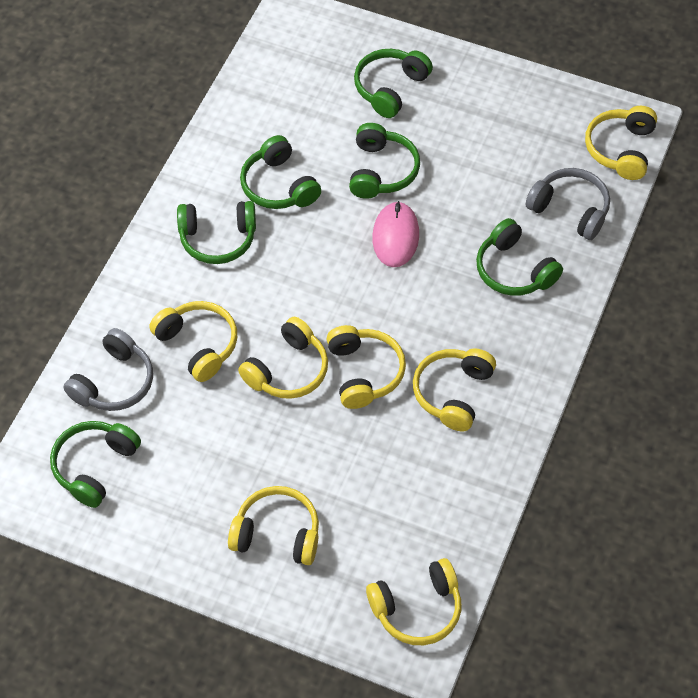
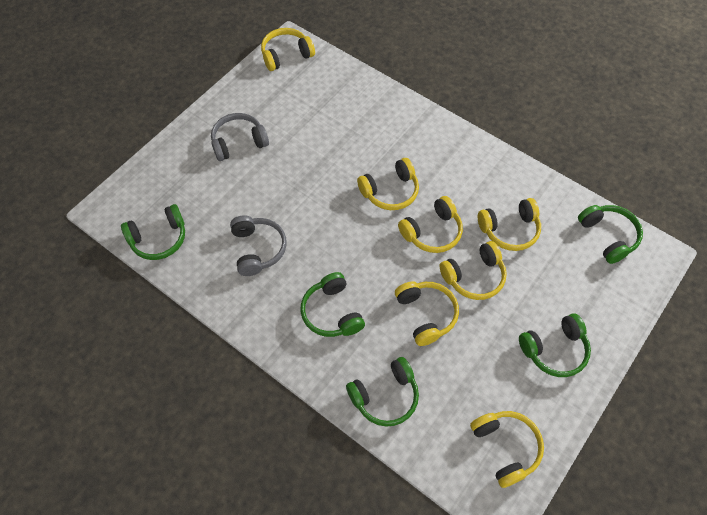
green headphones: 6 -> 5
pink mouse: 1 -> 0

